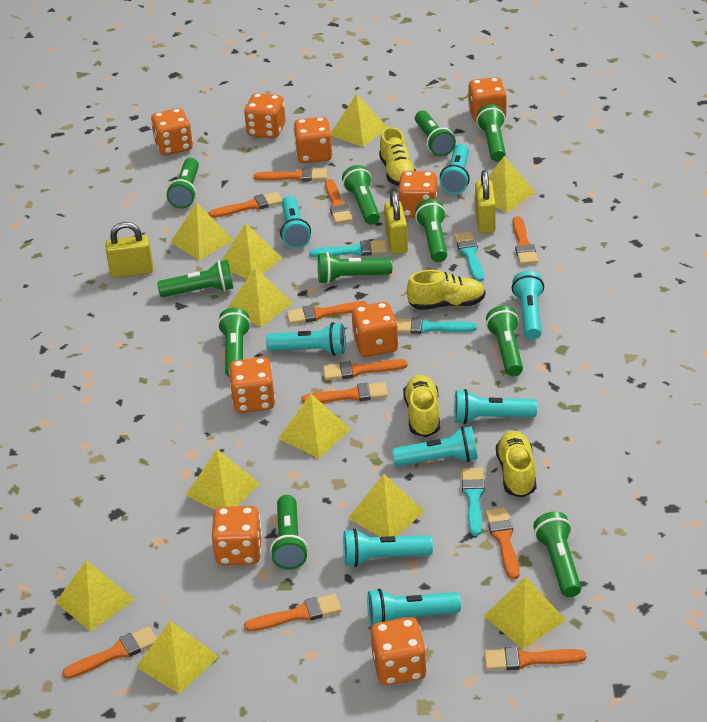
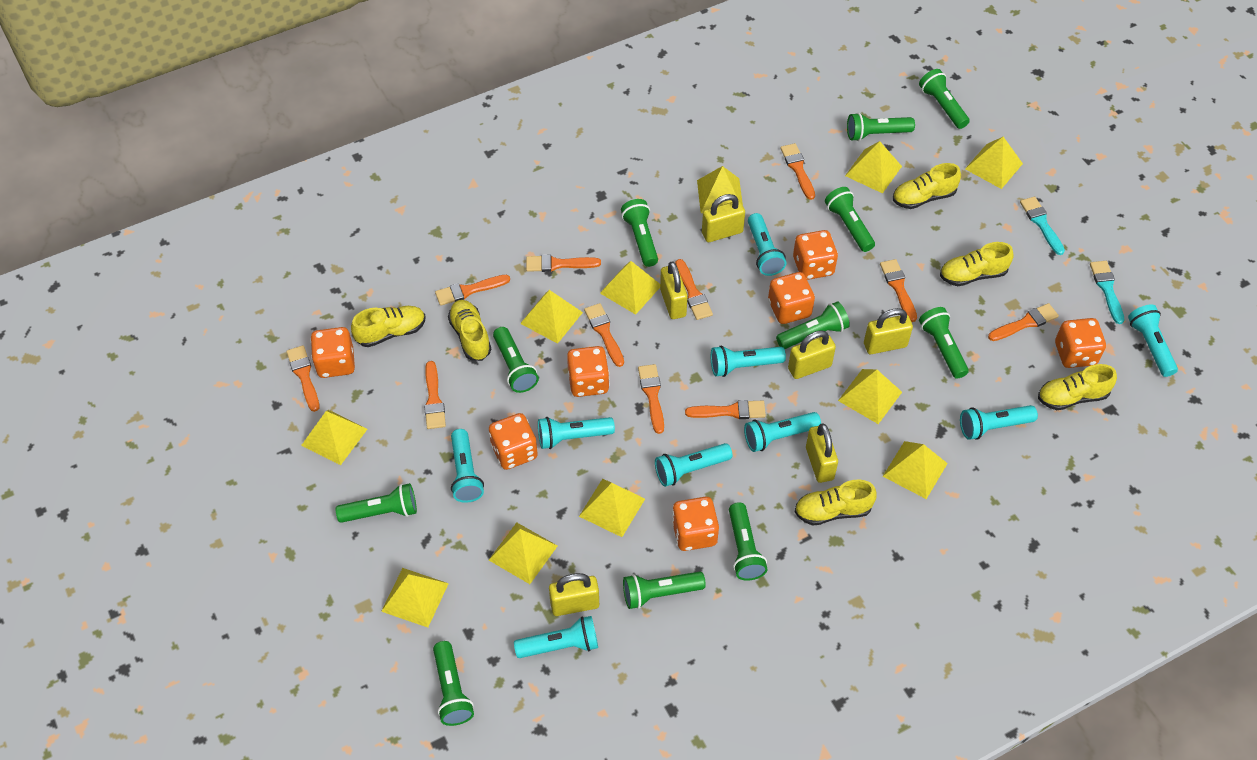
orange dice: 9 -> 7
turquoise brush: 4 -> 2
turquoise flashlight: 8 -> 9
yellow padlock: 3 -> 6
yellow shoe: 4 -> 6

